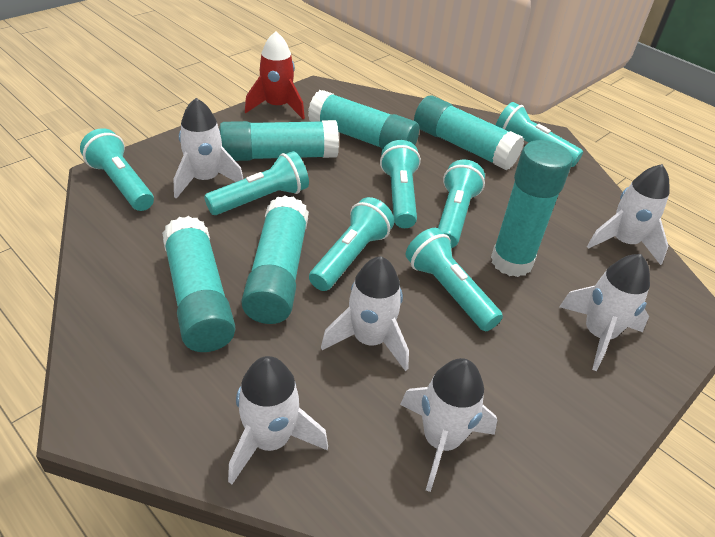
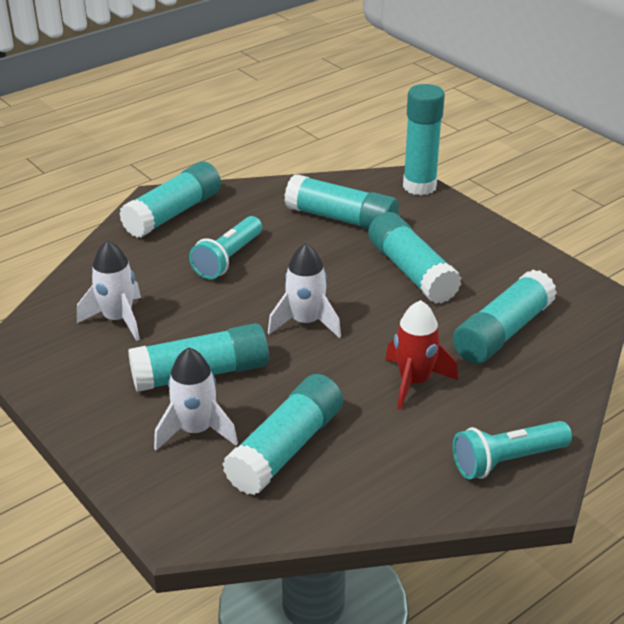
turquoise flashlight: 7 -> 2
turquoise glue stick: 6 -> 7
white rocket: 6 -> 3

